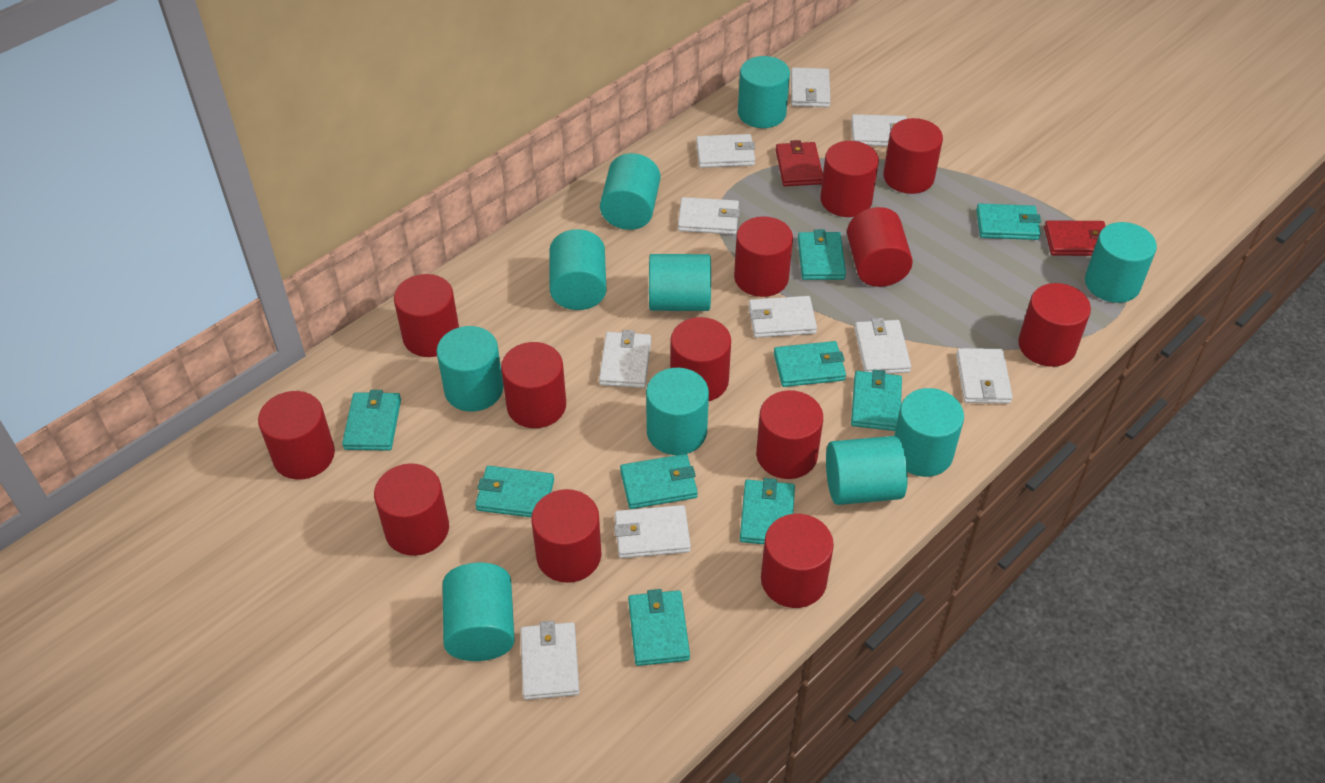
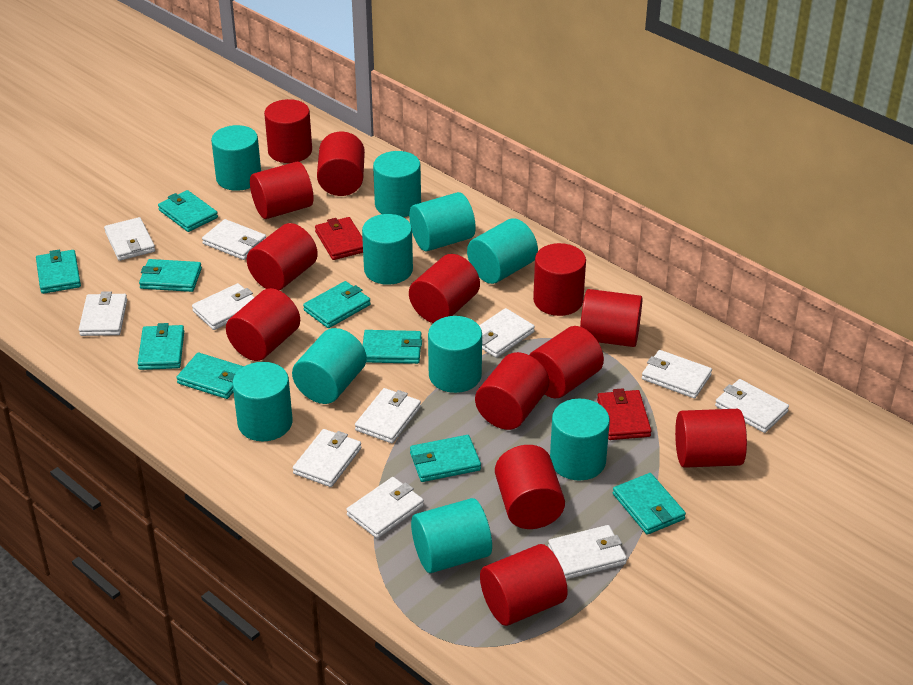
white wallet: 10 -> 11

